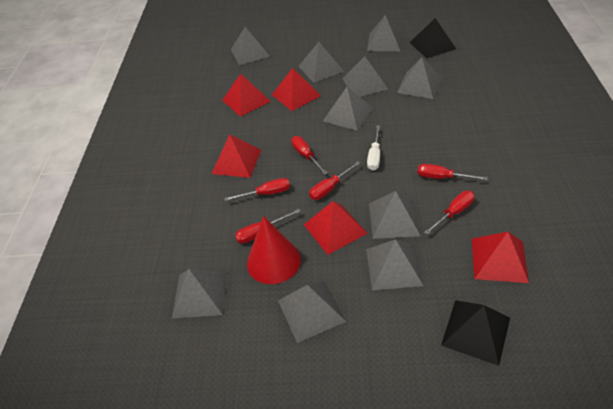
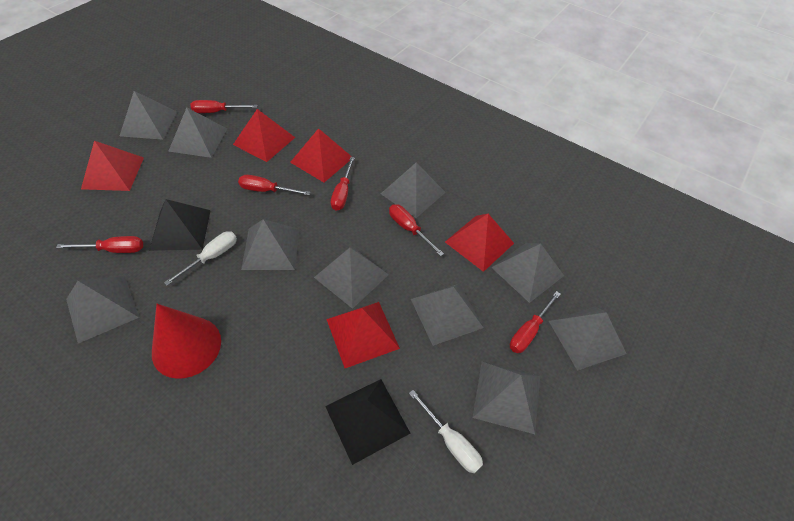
white screwdriver: 1 -> 2

